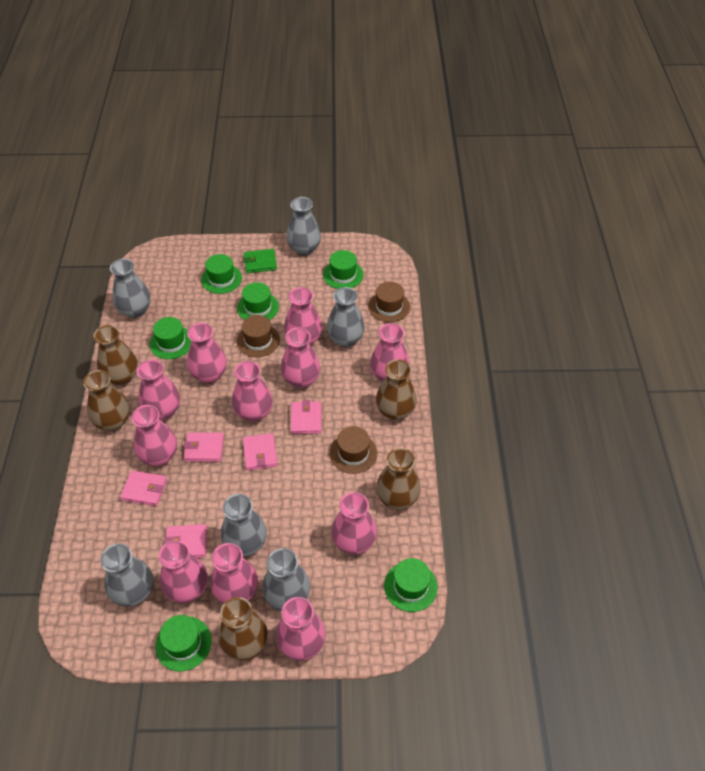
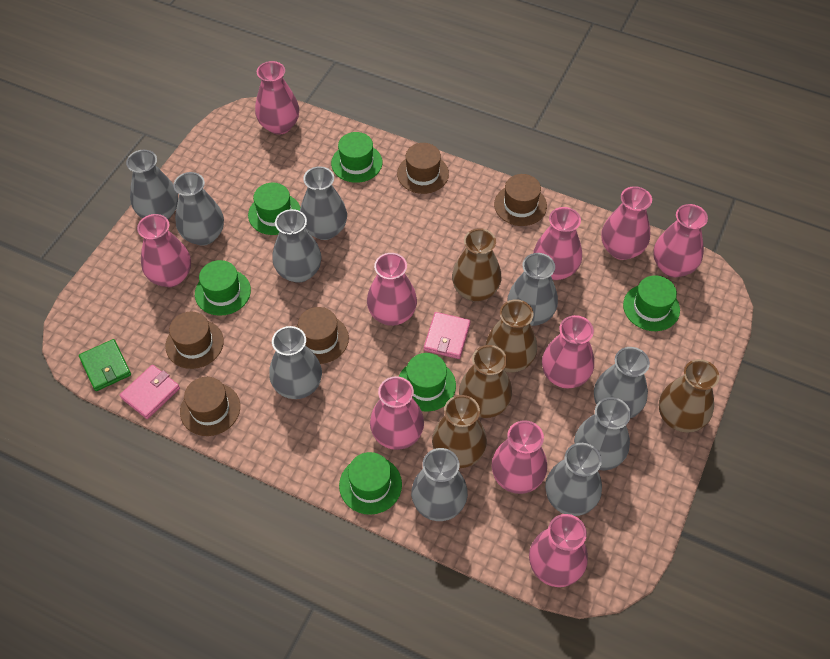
brown hat: 3 -> 5
grey vase: 6 -> 10
pink vase: 11 -> 10
pink wallet: 5 -> 2

